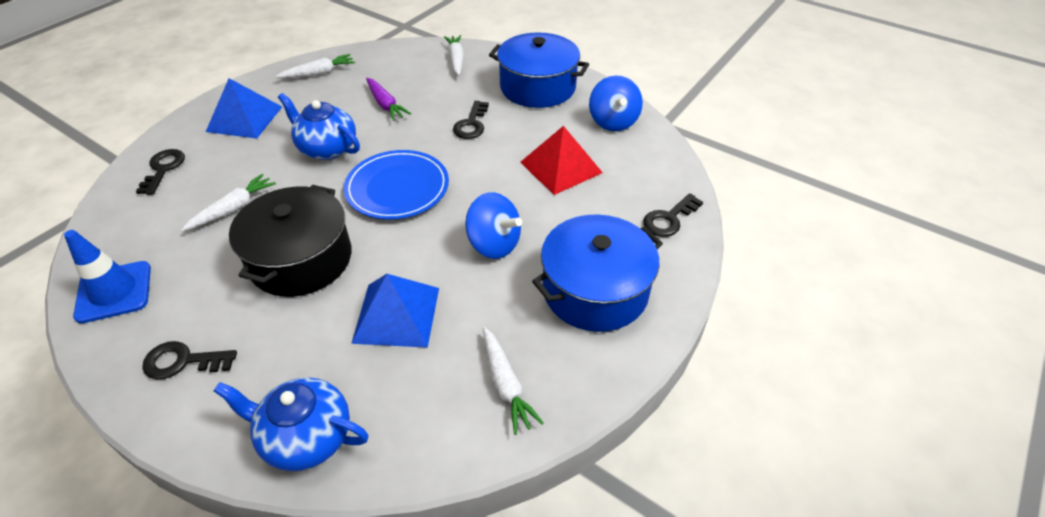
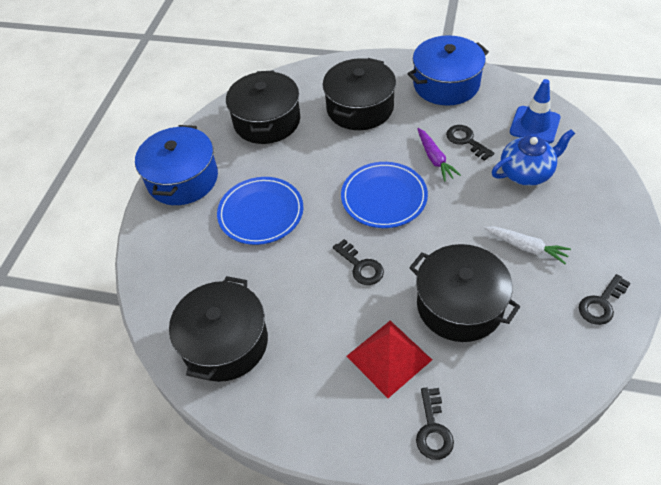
black pot: 1 -> 4
blue plate: 1 -> 2
blue pyramid: 2 -> 0
blue spinning top: 2 -> 0
blue teapot: 2 -> 1
white carrot: 4 -> 1

